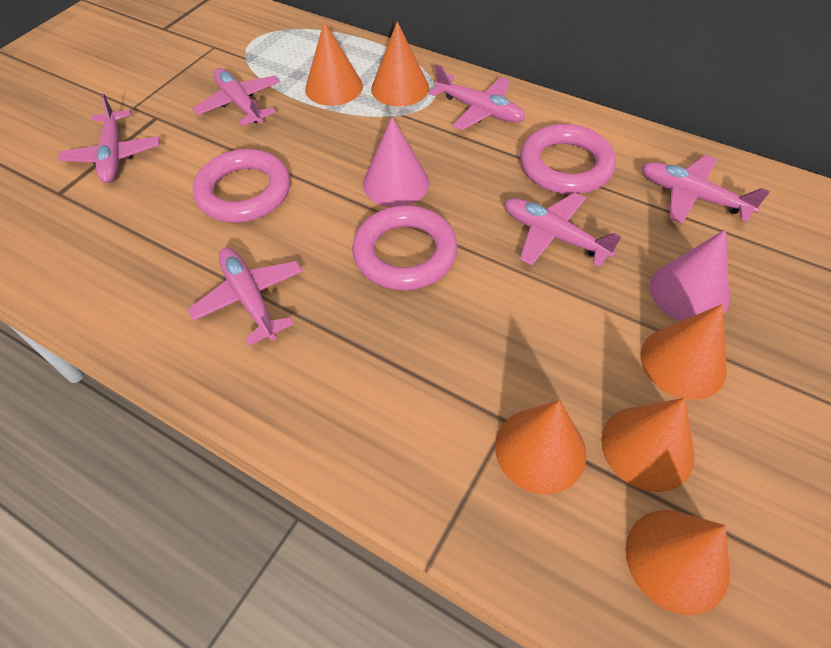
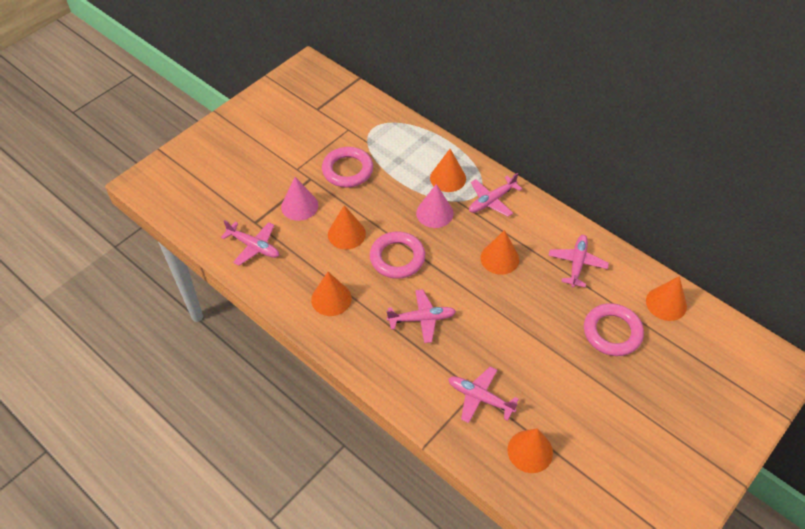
pink plane: 6 -> 5

